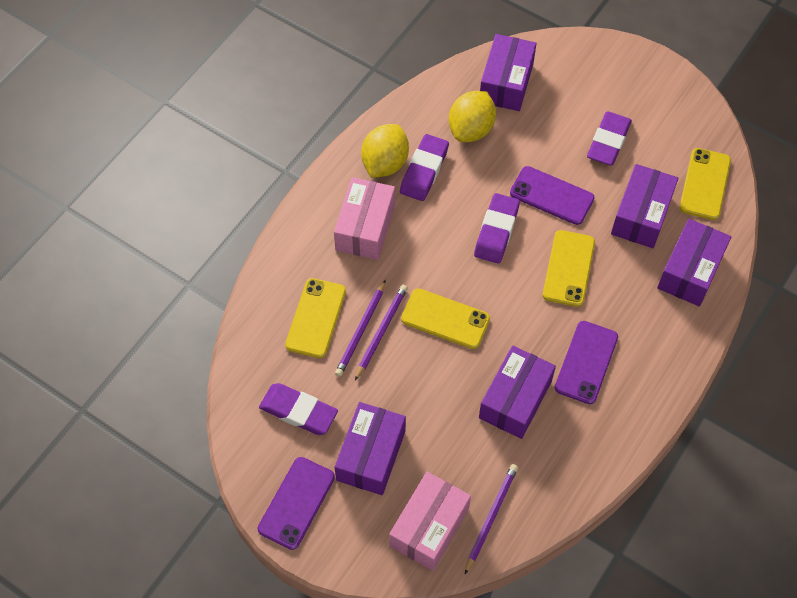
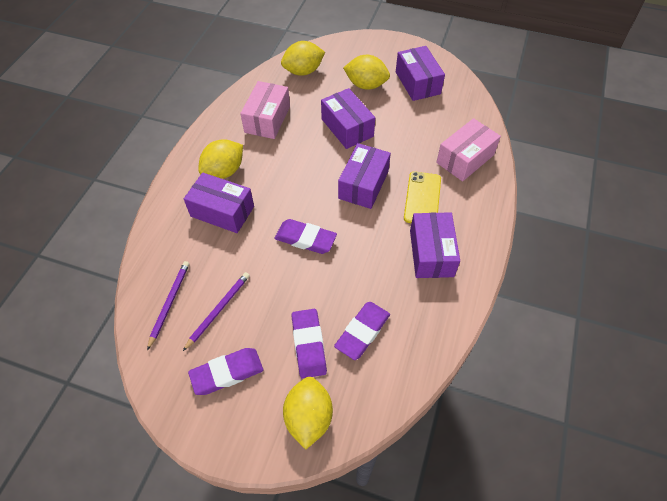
purple pencil: 3 -> 2
purple phone: 3 -> 0
yellow lemon: 2 -> 4
yellow phone: 4 -> 1

